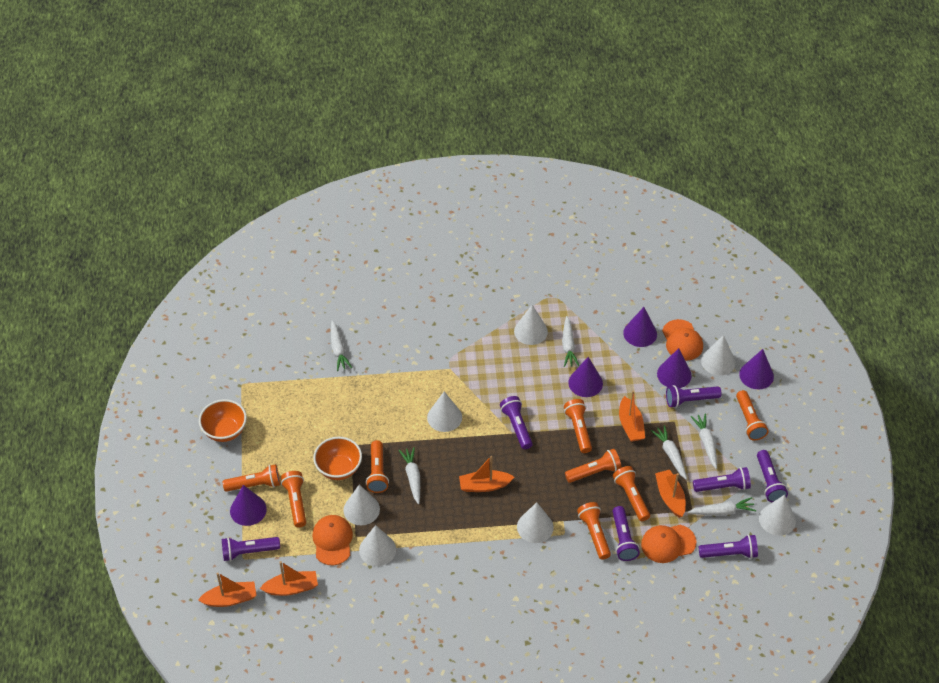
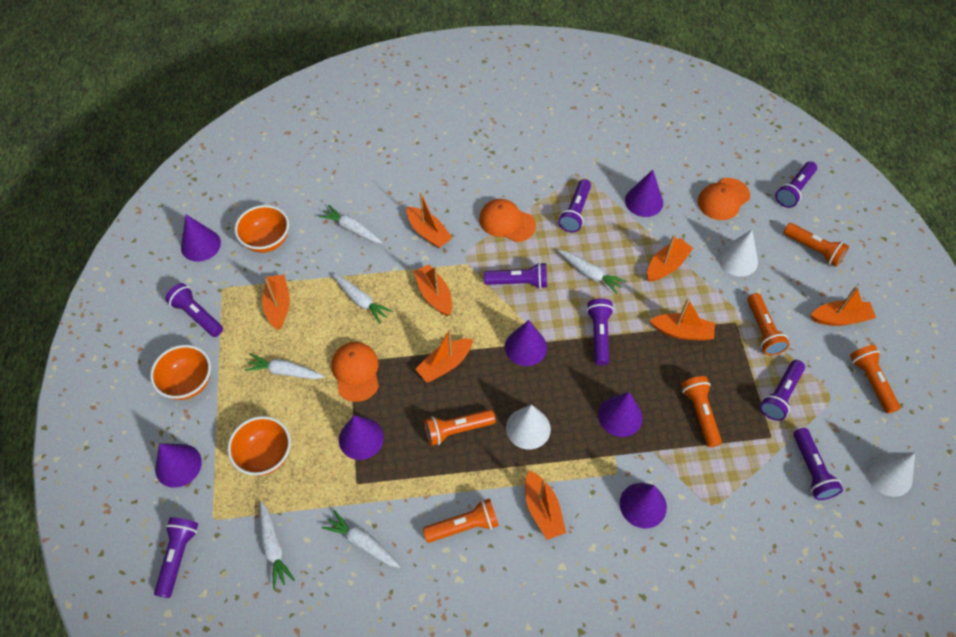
orange boat: 5 -> 8
orange bowl: 2 -> 3
orange flashlight: 8 -> 6
purple cone: 5 -> 7
purple flashlight: 7 -> 8
white cone: 7 -> 3

